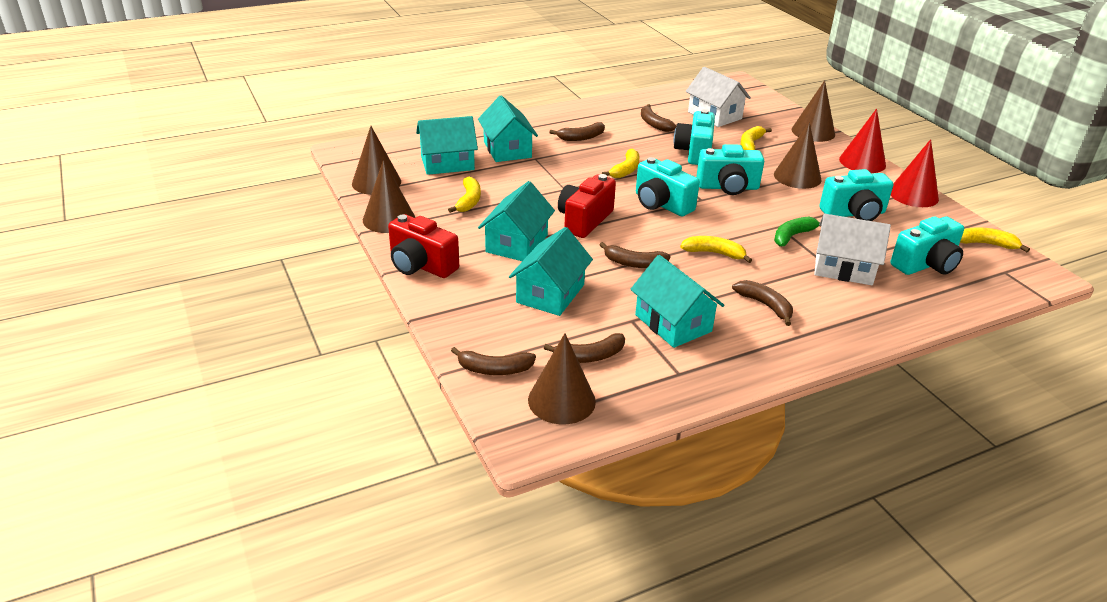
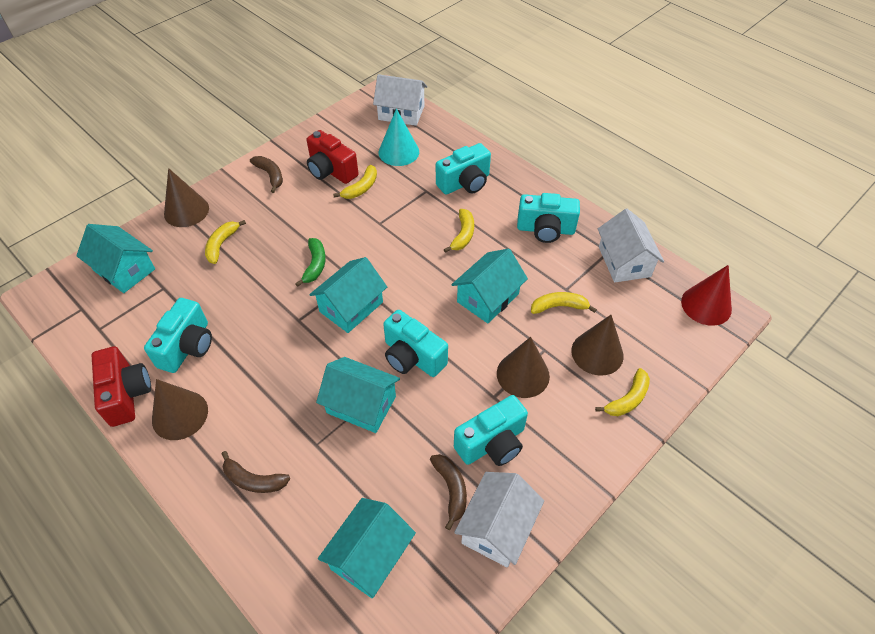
brown banana: 6 -> 3
brown cone: 5 -> 4
red cone: 2 -> 1
turquoise cone: 0 -> 1
white house: 2 -> 3

